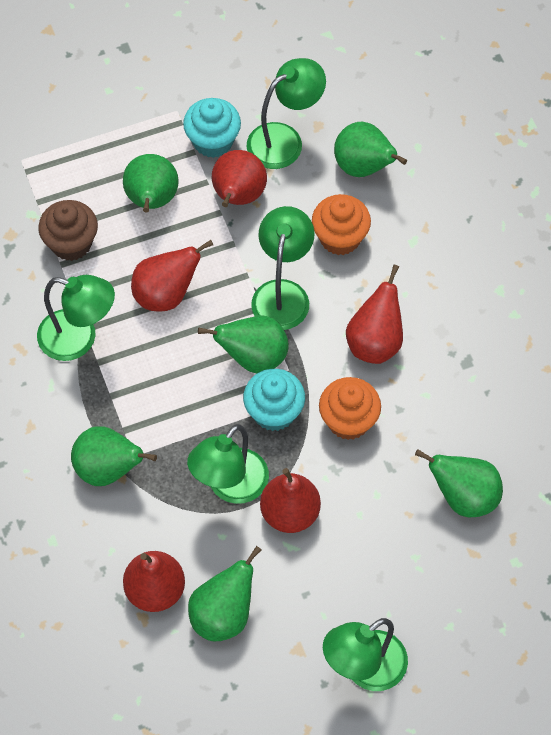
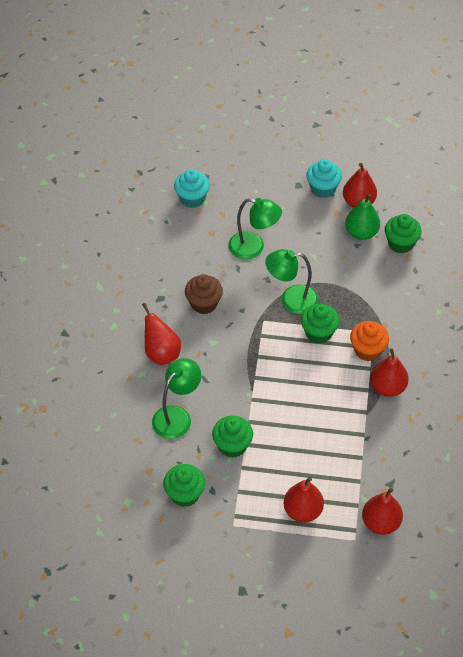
green cupcake: 0 -> 4
green lamp: 5 -> 3
green pear: 6 -> 1
orange cupcake: 2 -> 1

